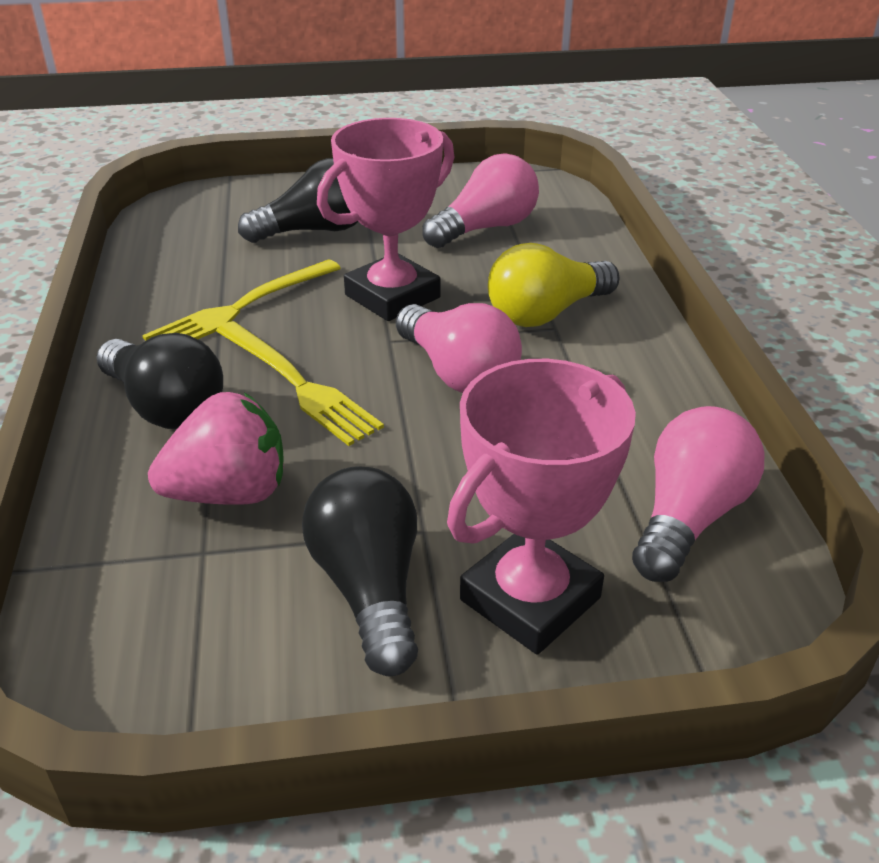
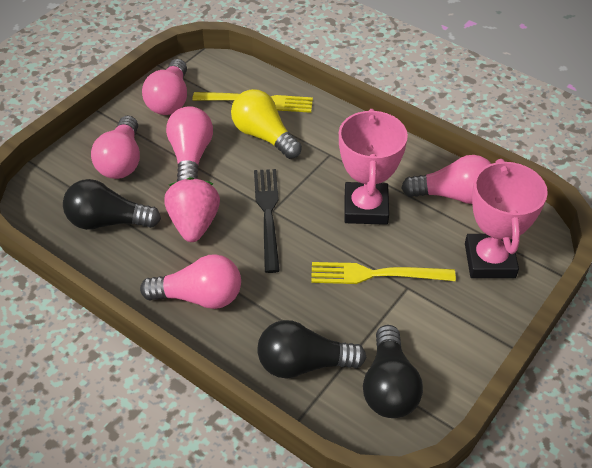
black fork: 0 -> 1
pink light bulb: 3 -> 5

